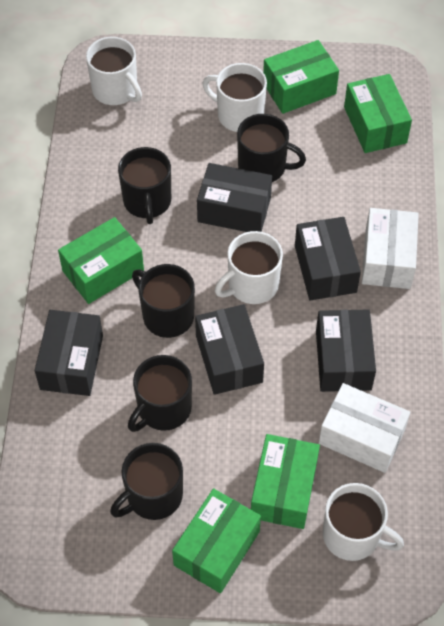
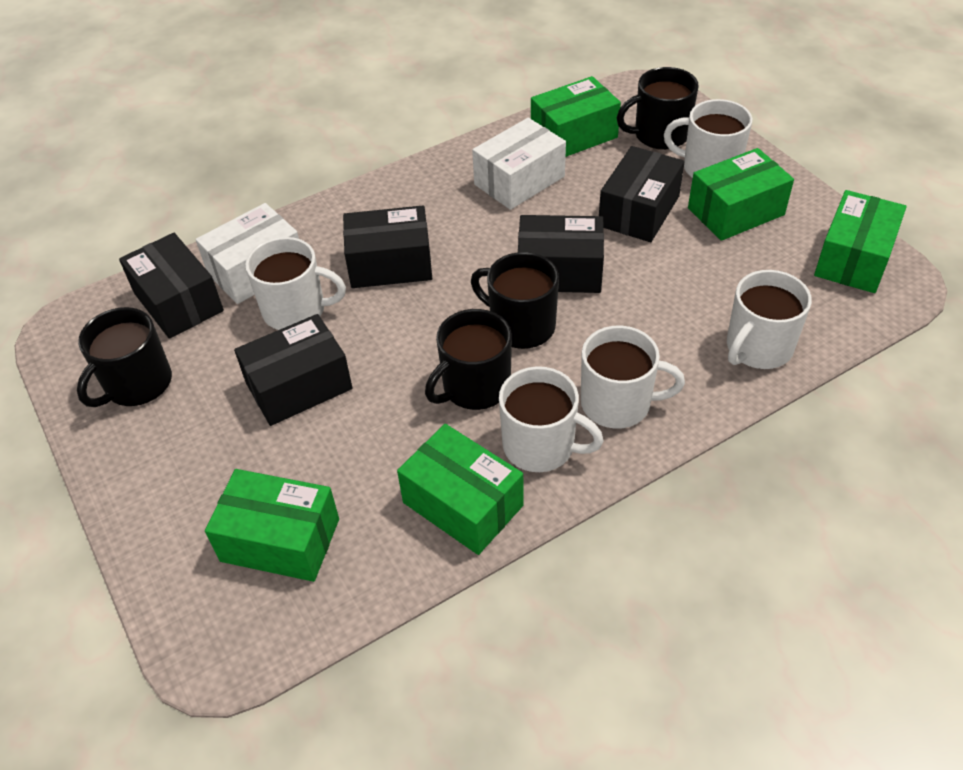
black mug: 5 -> 4
white mug: 4 -> 5

